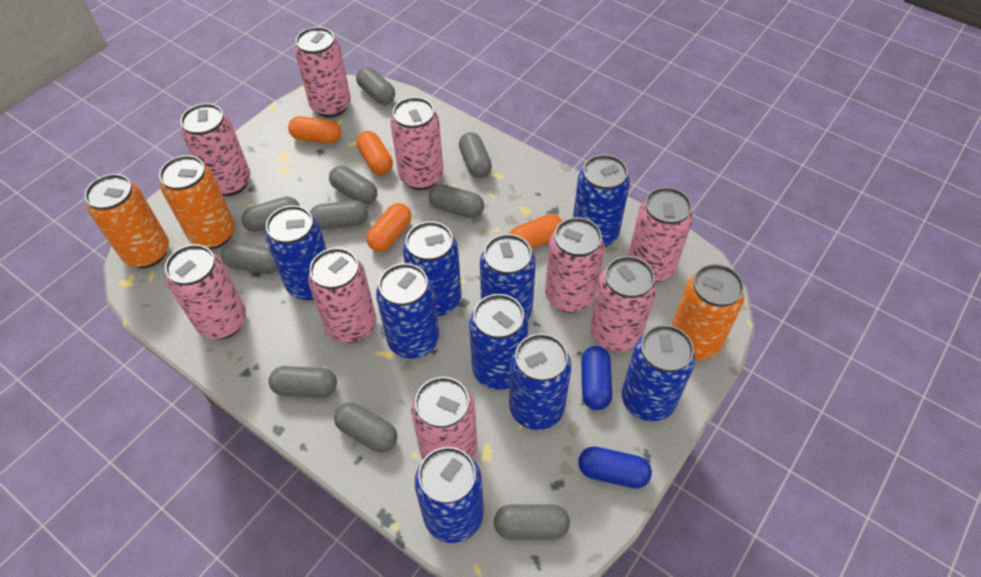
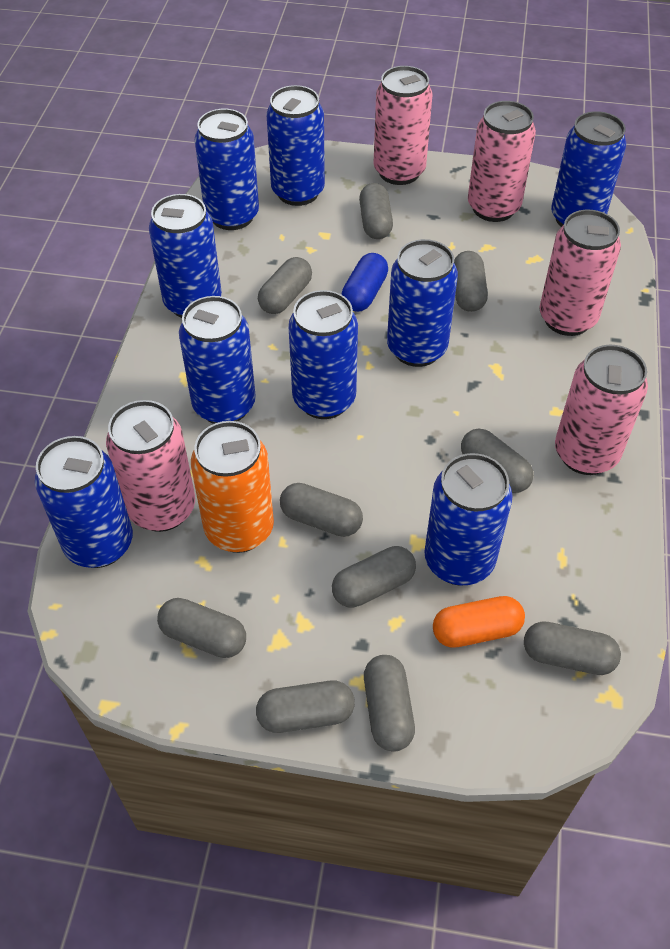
blue capsule: 2 -> 1
orange can: 3 -> 1
orange capsule: 4 -> 1
pink can: 9 -> 5

